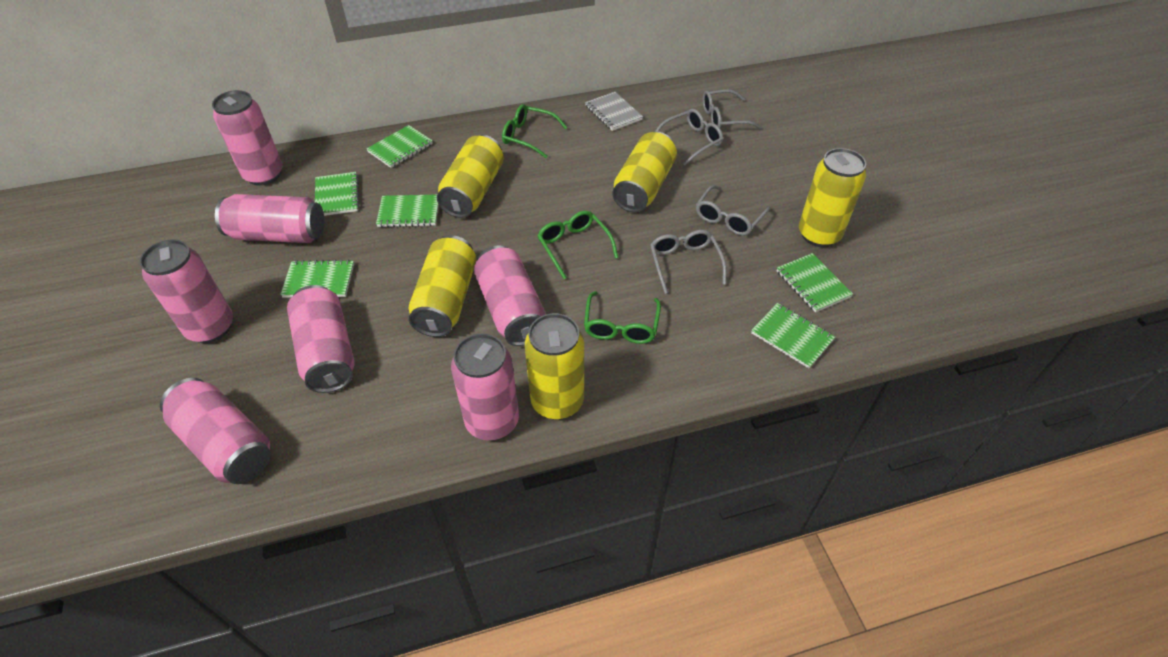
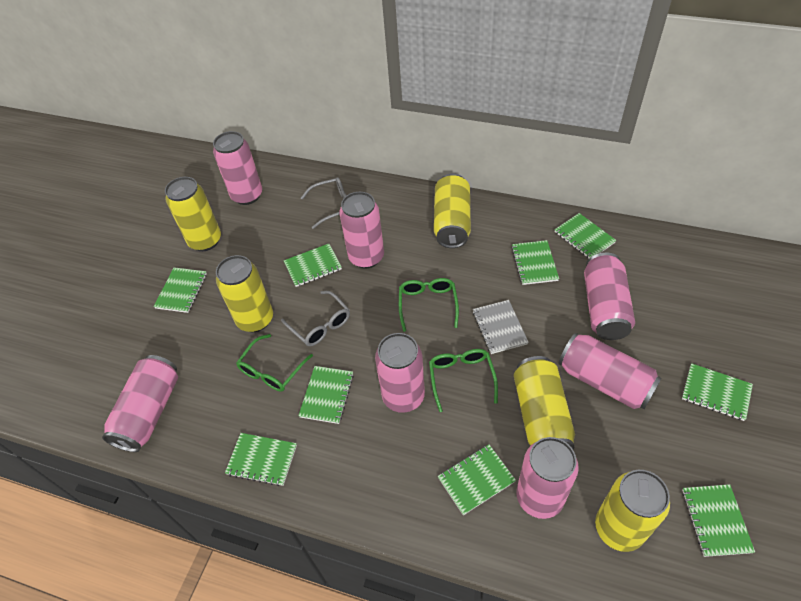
green notebook: 6 -> 9
grey glasses: 4 -> 2

